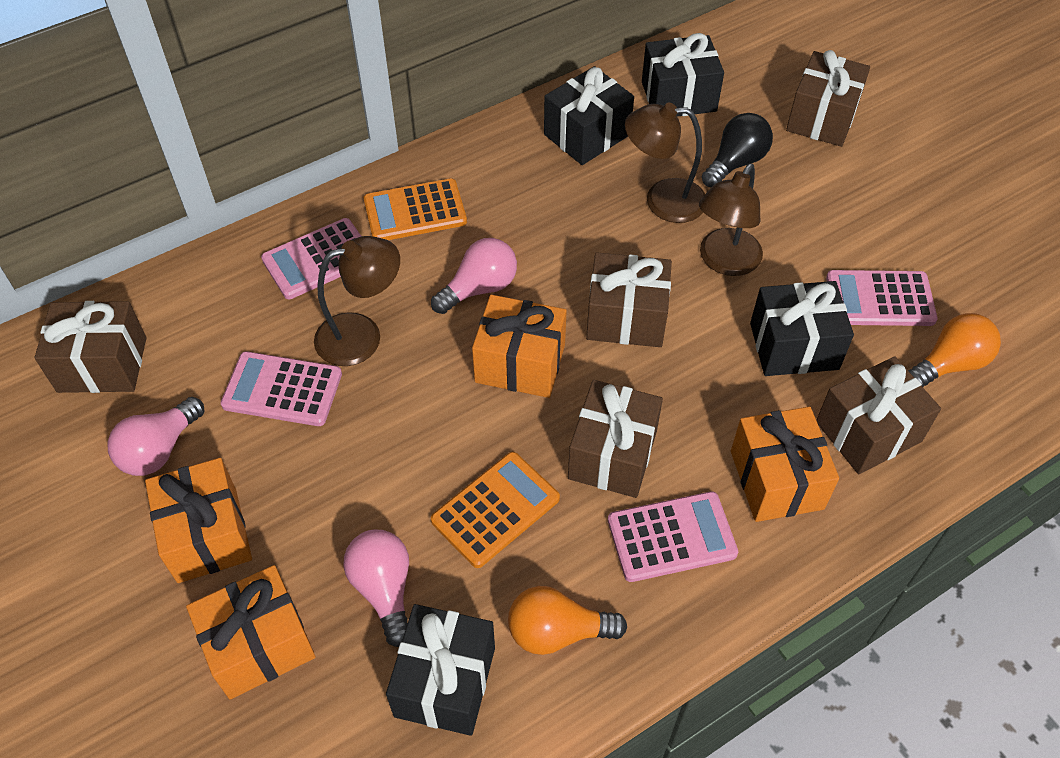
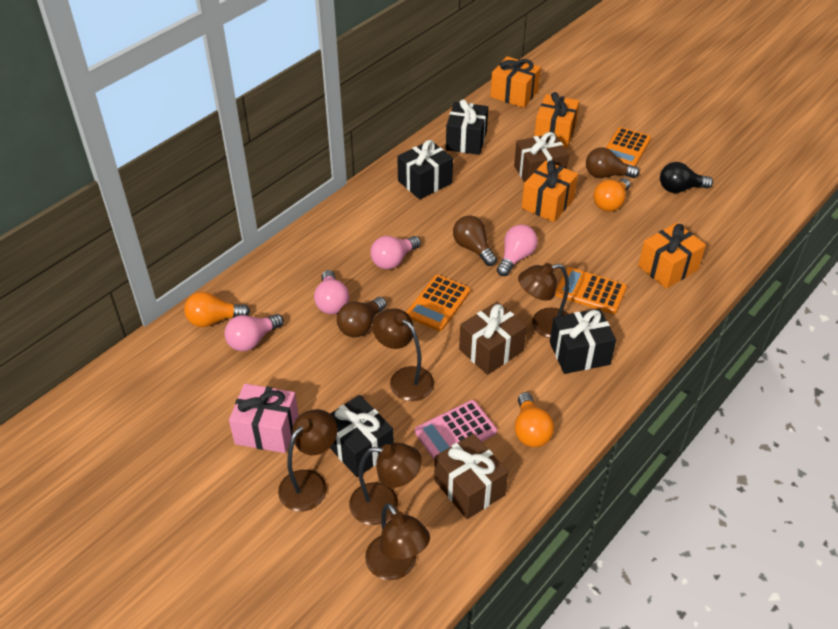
brown gift: 5 -> 3
brown lamp: 3 -> 5
brown light bulb: 0 -> 3
orange calculator: 2 -> 3
orange light bulb: 2 -> 3
pink calculator: 4 -> 1
pink gift: 0 -> 1
pink light bulb: 3 -> 4

